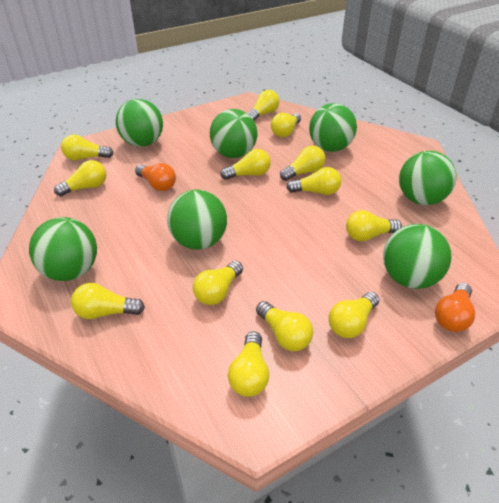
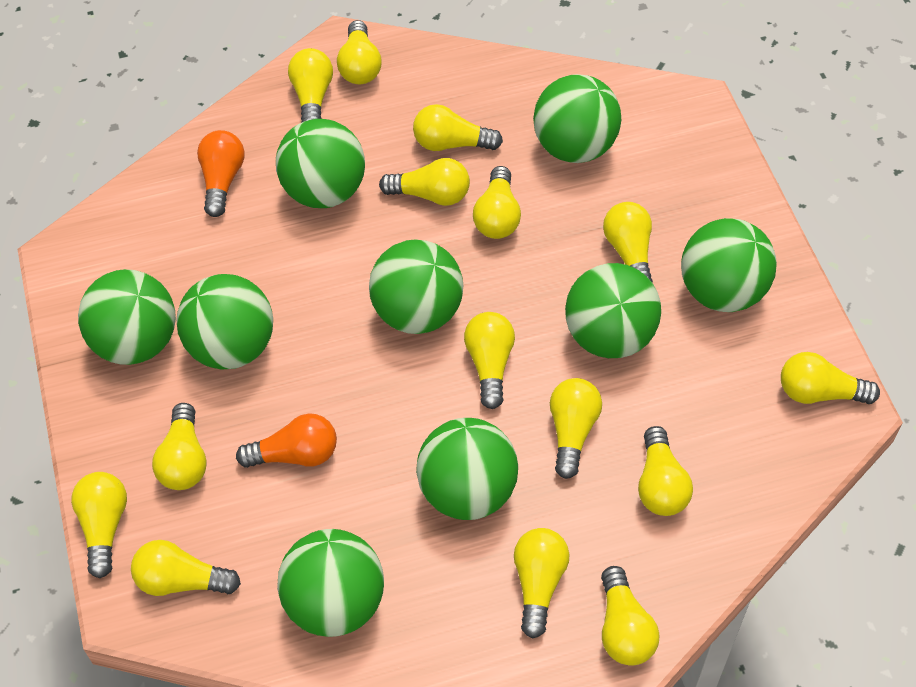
green ball: 7 -> 9
yellow light bulb: 13 -> 15

